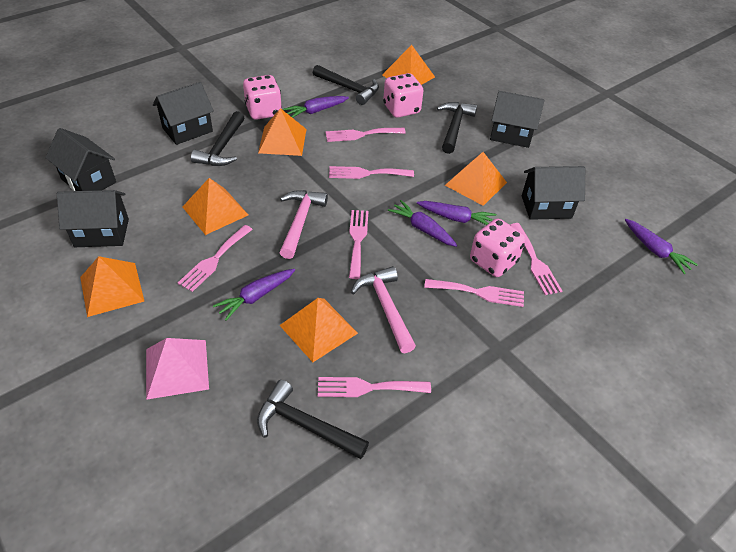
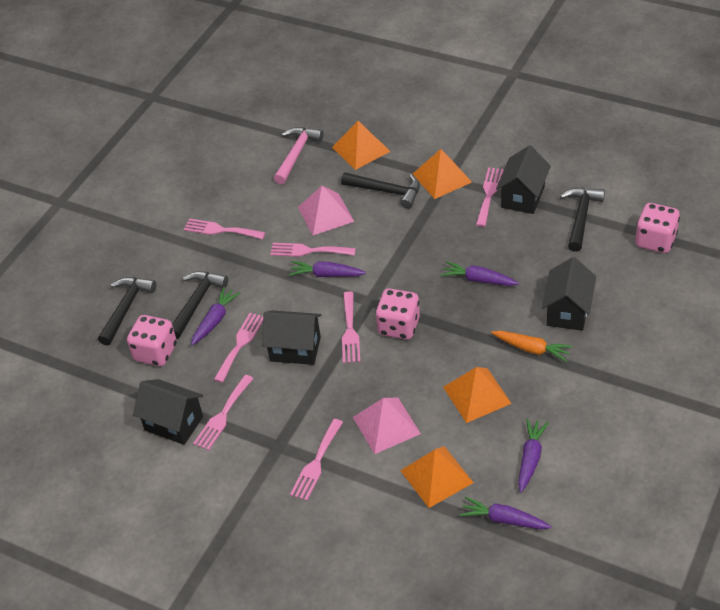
black house: 5 -> 4
orange carrot: 0 -> 1
orange pyramid: 6 -> 4
pink hammer: 2 -> 1
pink pyramid: 1 -> 2

